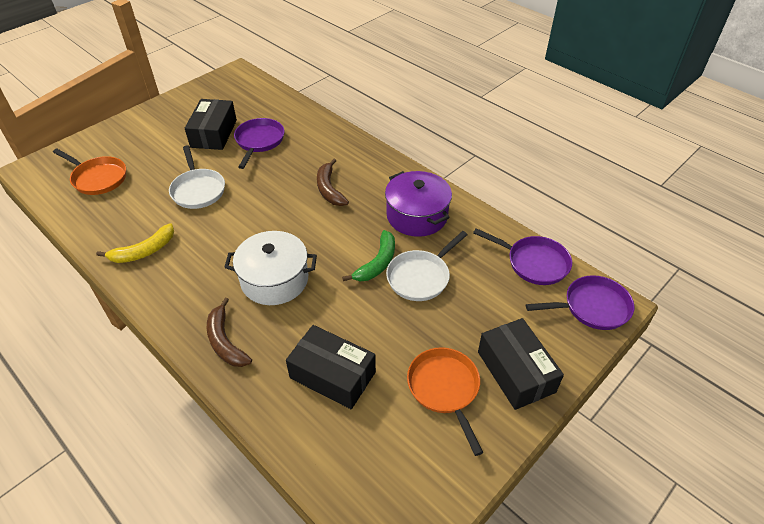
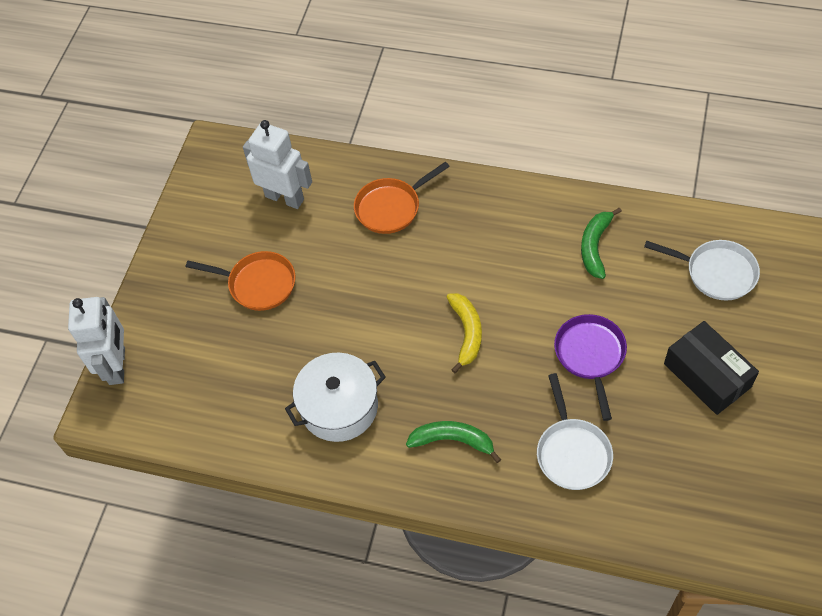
black box: 3 -> 1
brown banana: 2 -> 0
green banana: 1 -> 2
purple pan: 3 -> 1
purple pot: 1 -> 0
white robot: 0 -> 2

